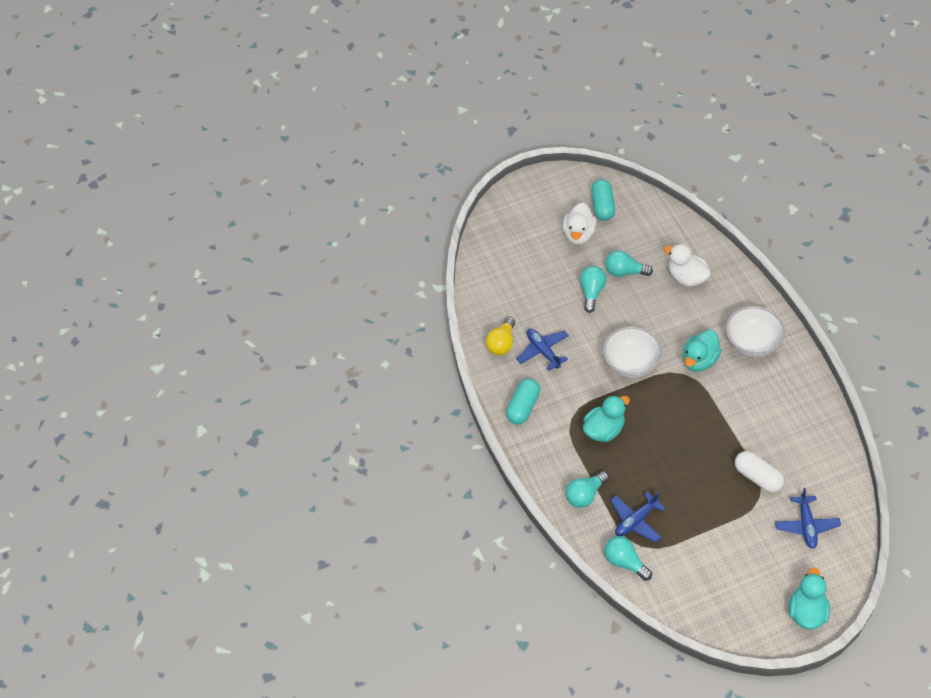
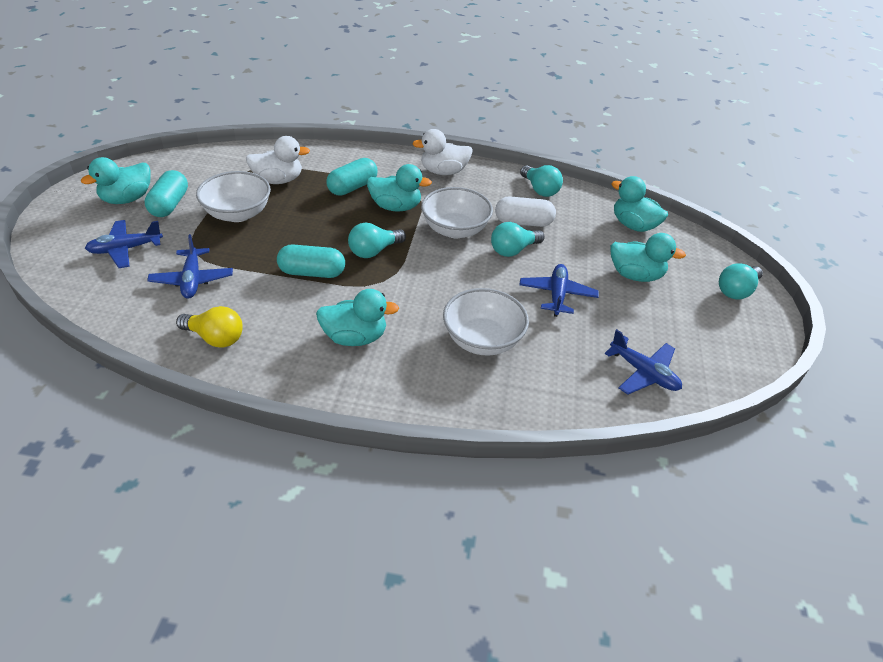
blue plane: 3 -> 4
turquoise capsule: 2 -> 3
turquoise duck: 3 -> 5
white bowl: 2 -> 3

